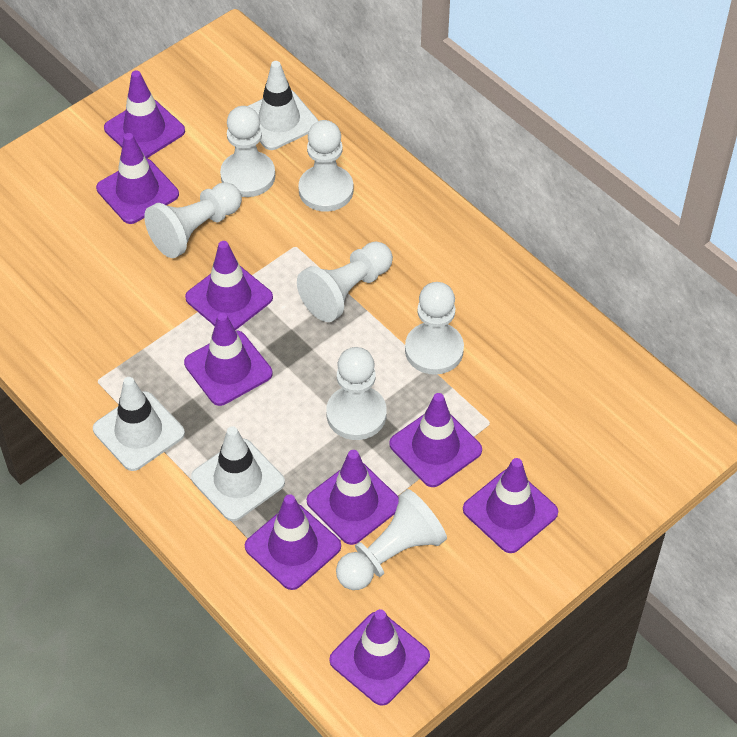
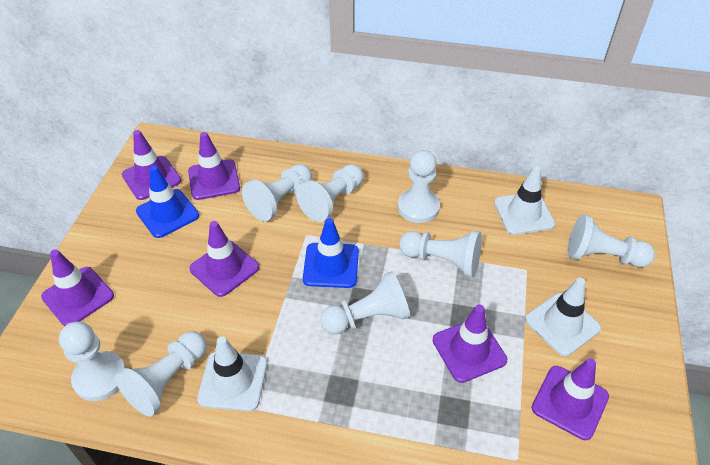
blue traffic cone: 0 -> 2
purple traffic cone: 9 -> 6
white pawn: 7 -> 8

